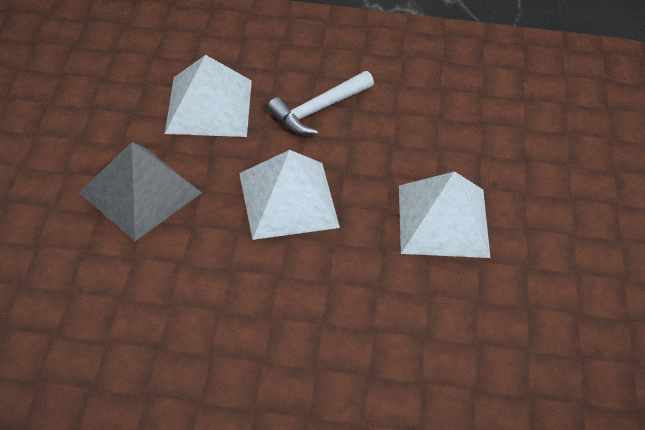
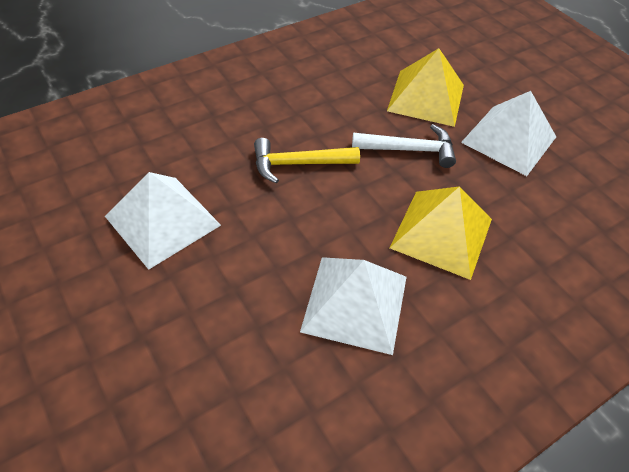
grey pyramid: 1 -> 0
yellow hammer: 0 -> 1
yellow pyramid: 0 -> 2

